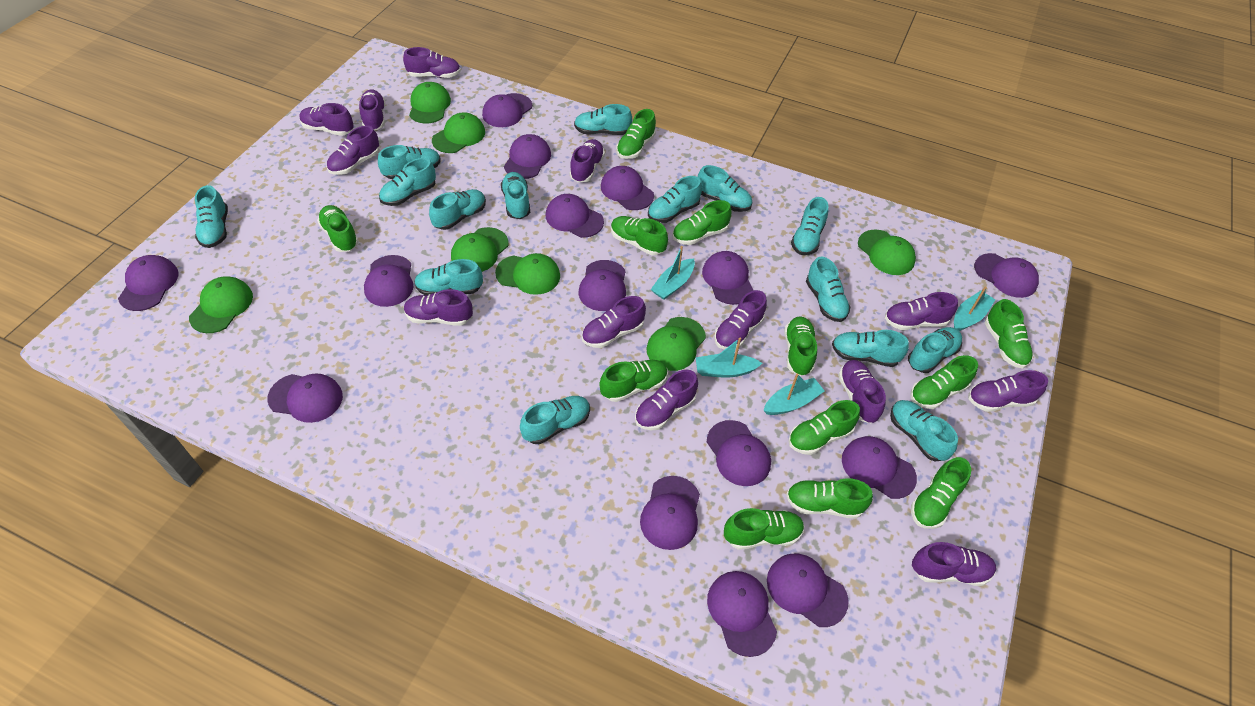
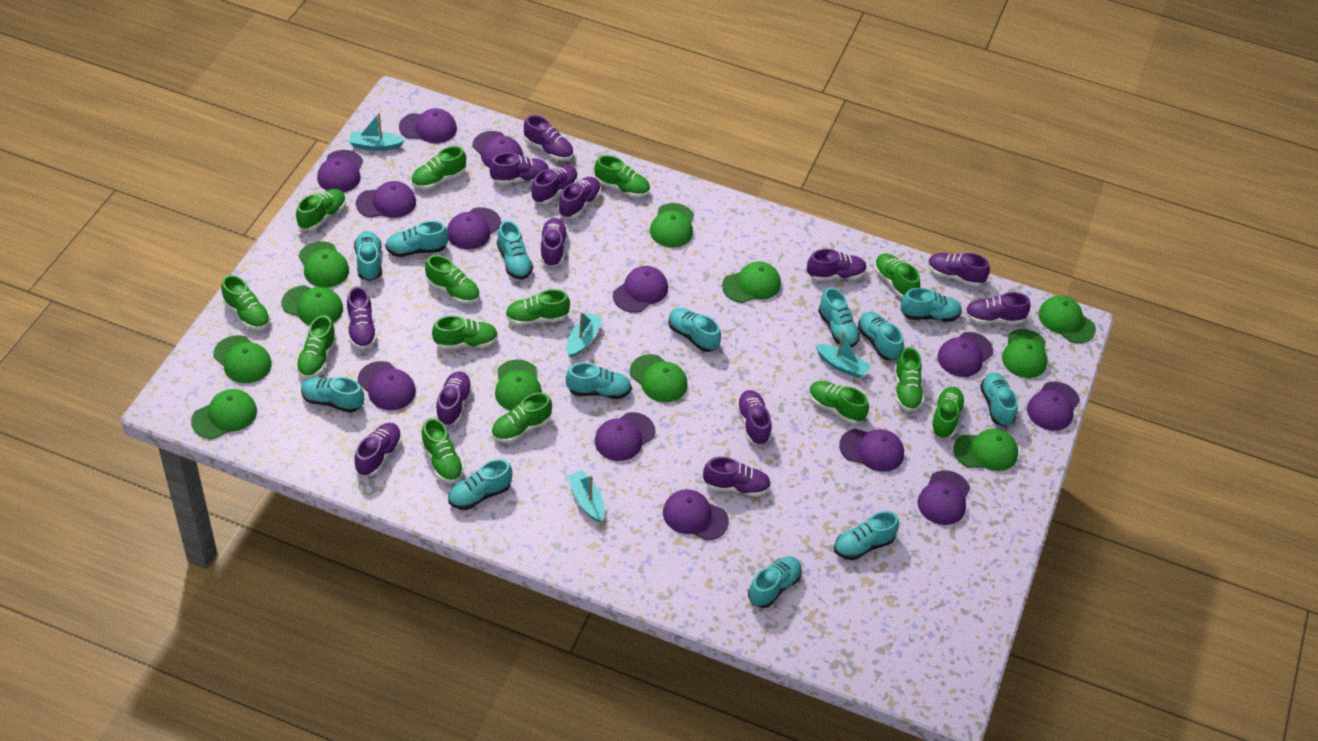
green cap: 7 -> 11
green shoe: 12 -> 14
purple cap: 15 -> 13
turquoise shoe: 15 -> 13

